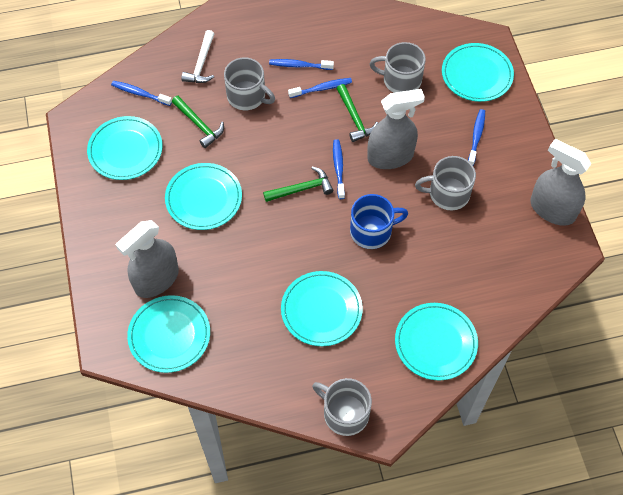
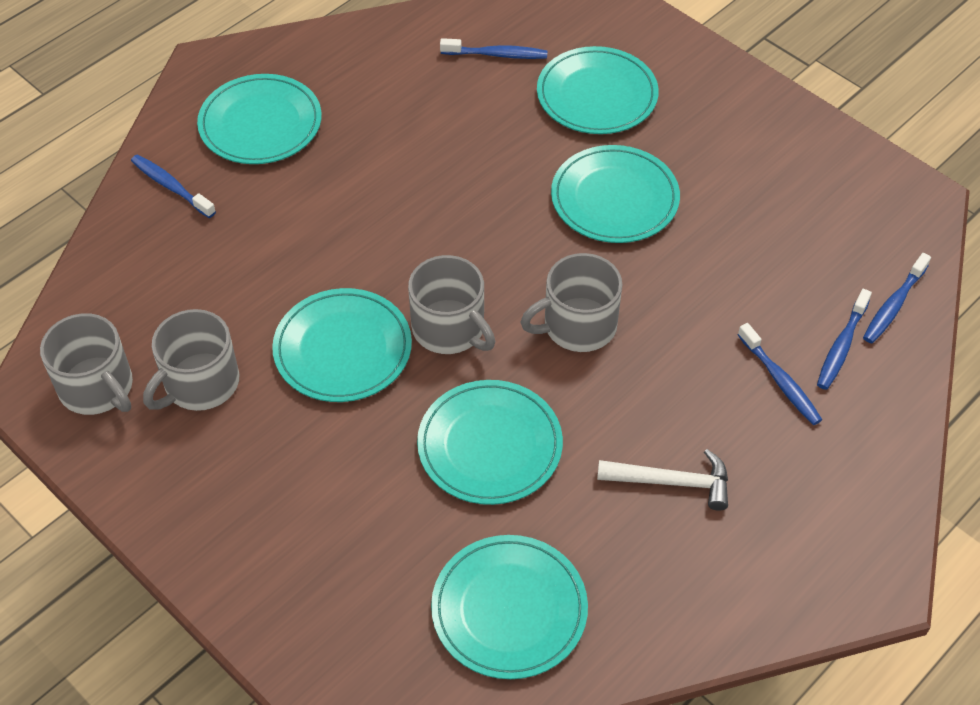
blue mug: 1 -> 0
green hammer: 3 -> 0
grey spray bottle: 3 -> 0

